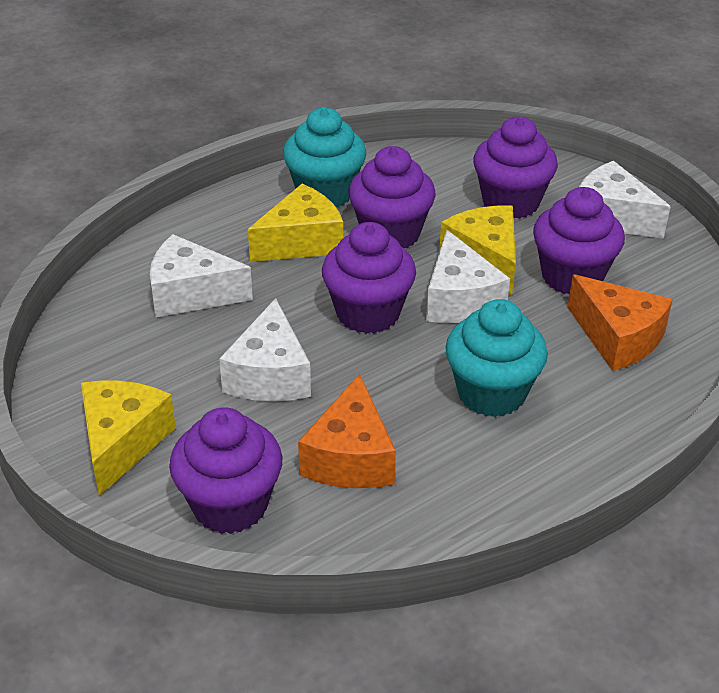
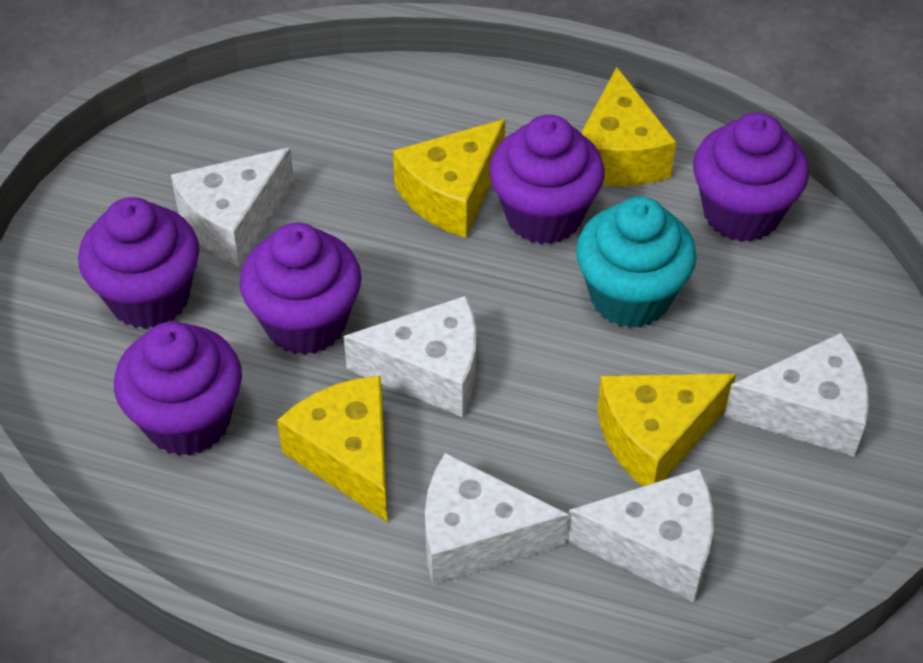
orange cheese: 2 -> 0
turquoise cupcake: 2 -> 1
white cheese: 4 -> 5
yellow cheese: 3 -> 4

